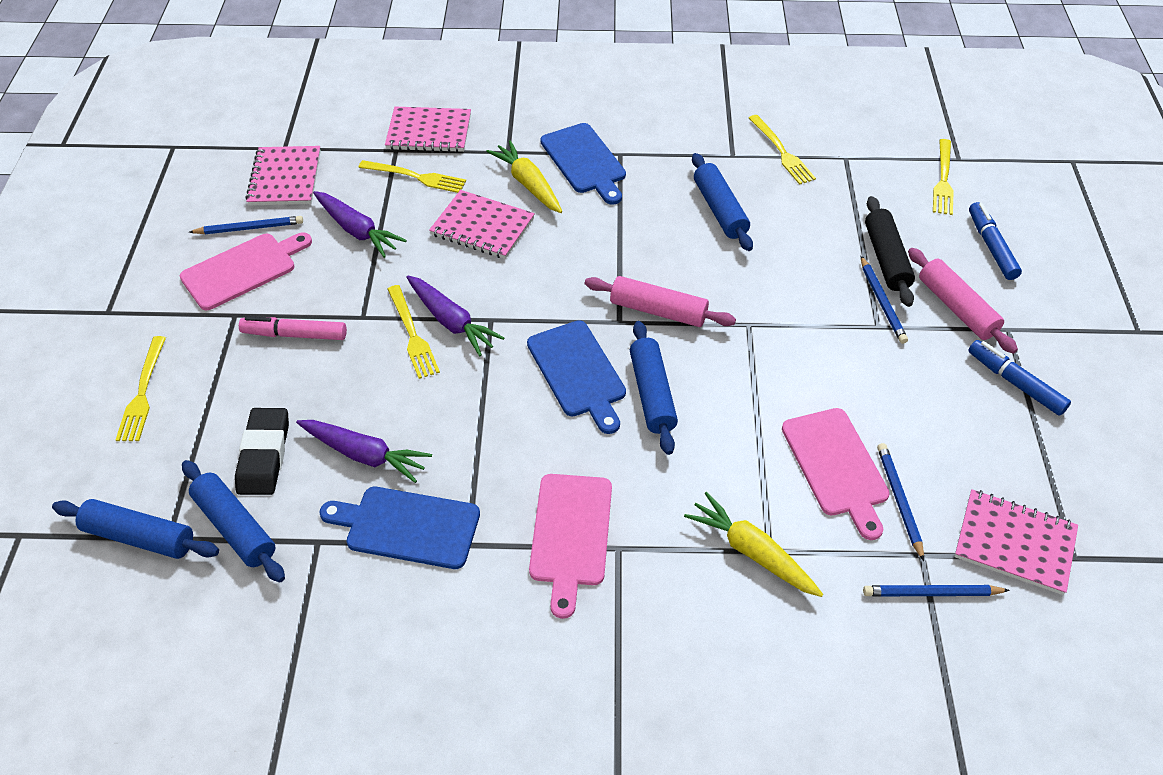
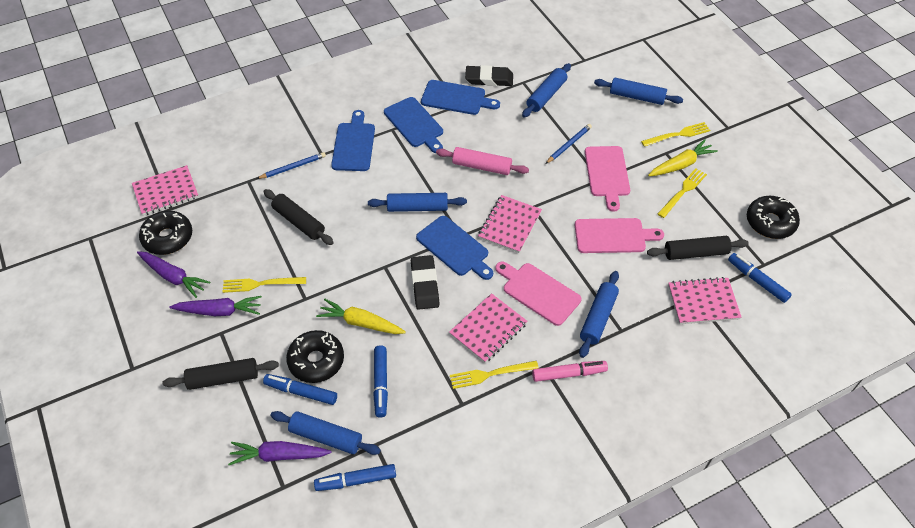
black donut: 0 -> 3
black eraser: 1 -> 2
black rolling pin: 1 -> 3
blue cutting board: 3 -> 4
blue marker: 2 -> 4
blue pencil: 4 -> 2
blue rolling pin: 4 -> 5
pink rolling pin: 2 -> 1
yellow fork: 5 -> 4

